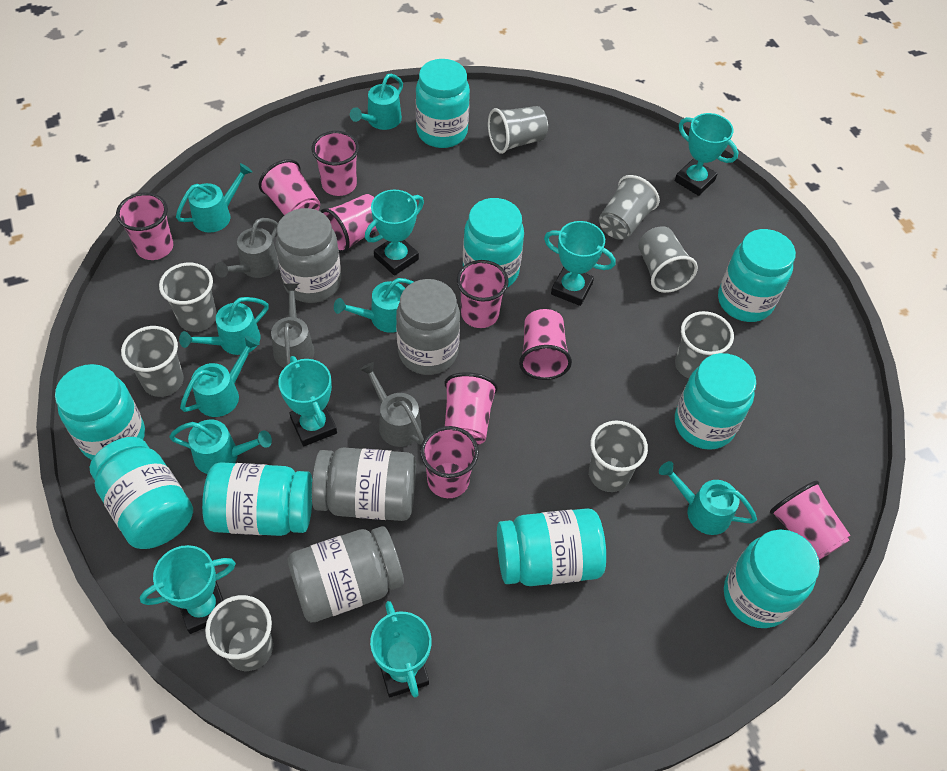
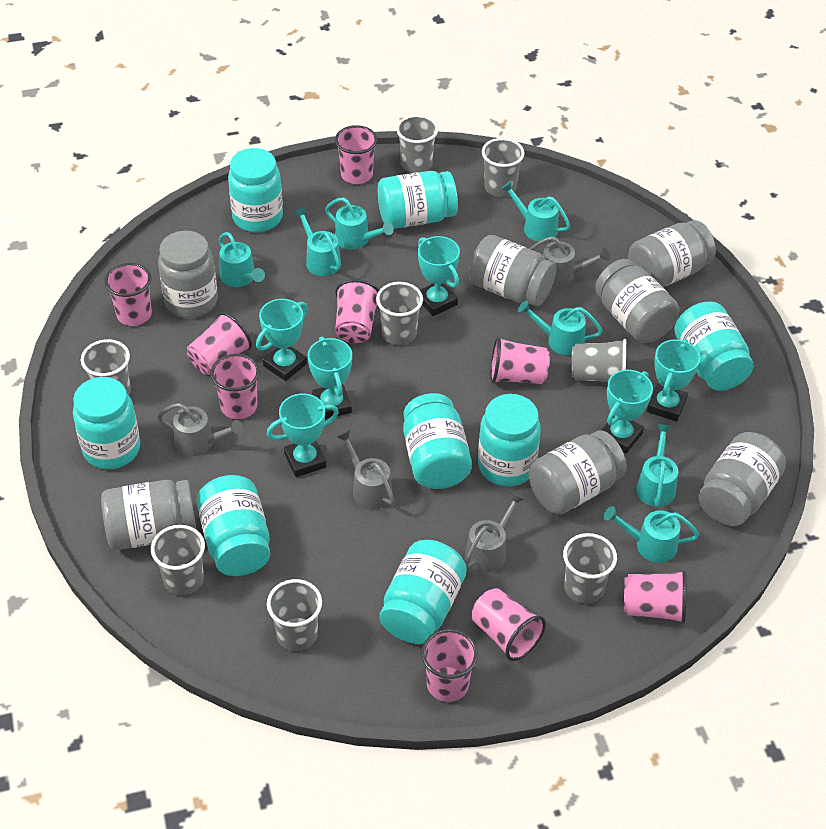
grey jar: 4 -> 7
grey watering can: 3 -> 4
turquoise jar: 9 -> 8

